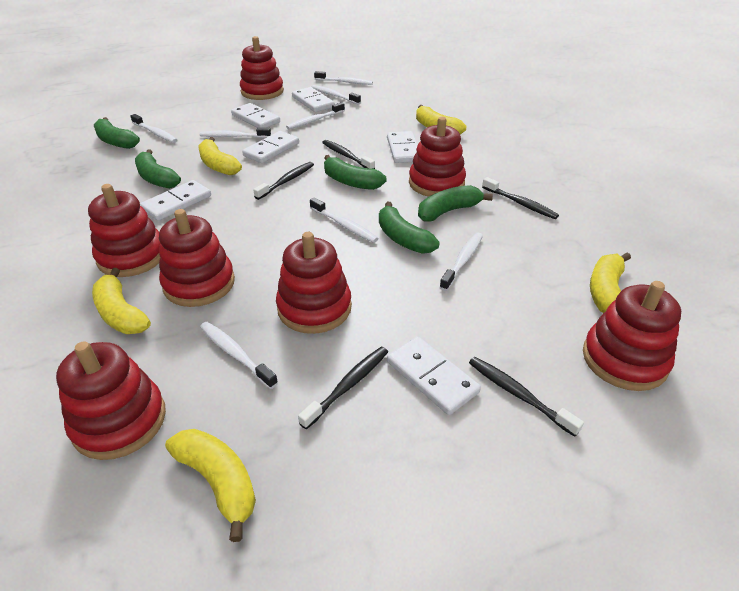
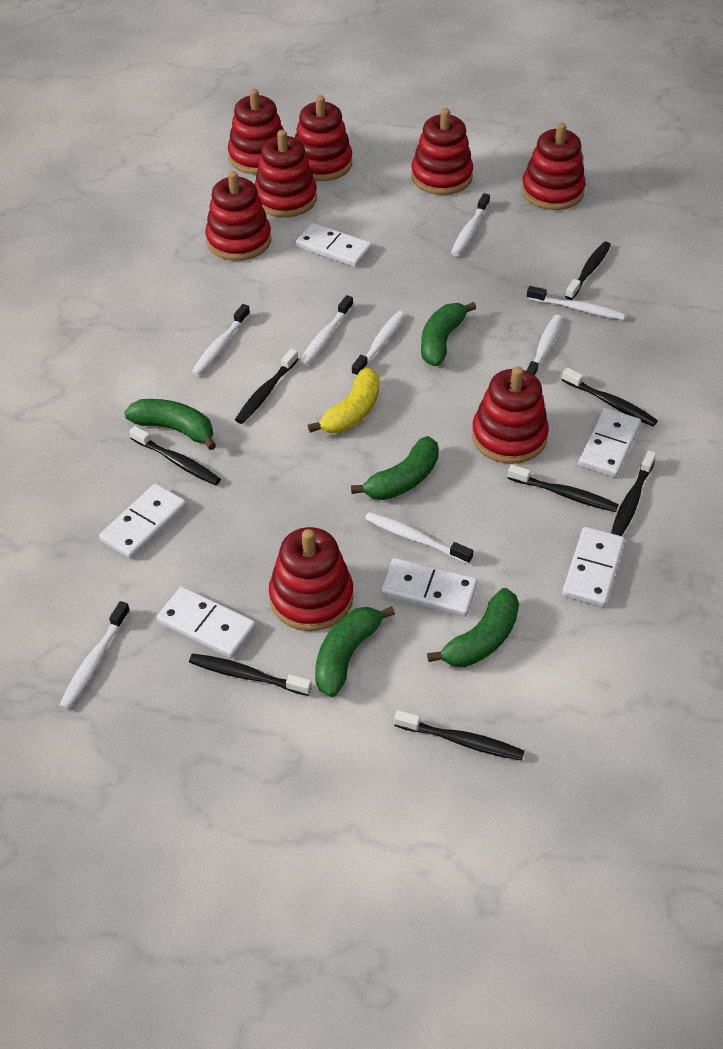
black toothbrush: 5 -> 8
red stacking toy: 7 -> 8
yellow banana: 5 -> 1

